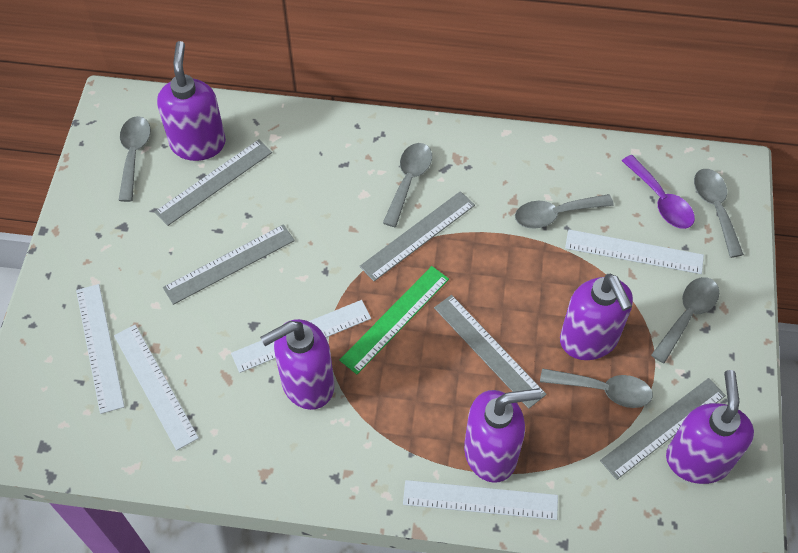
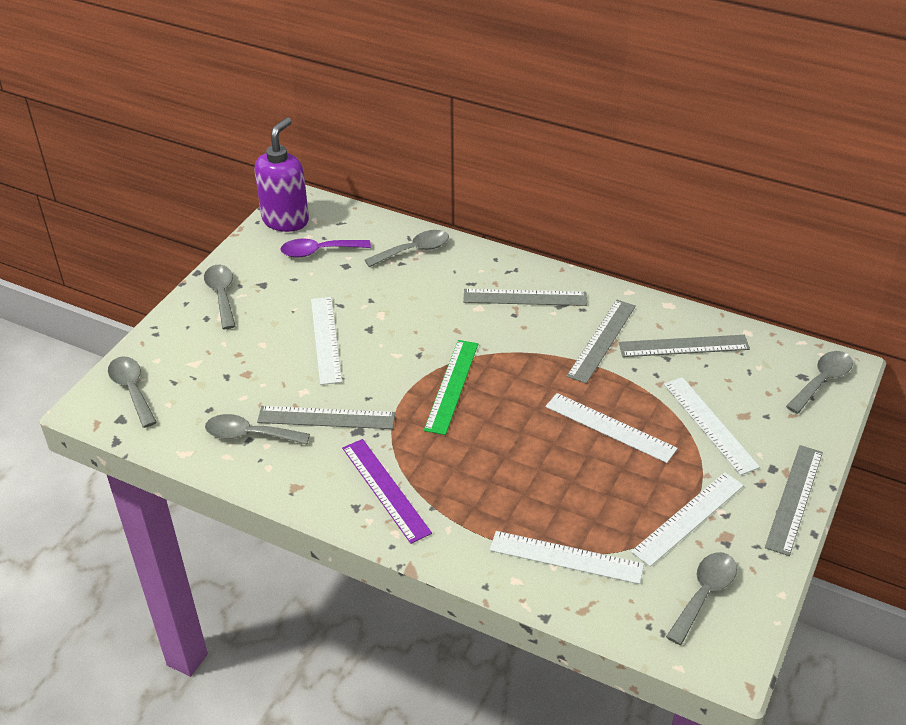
purple ruler: 0 -> 1
purple soap dispenser: 5 -> 1

